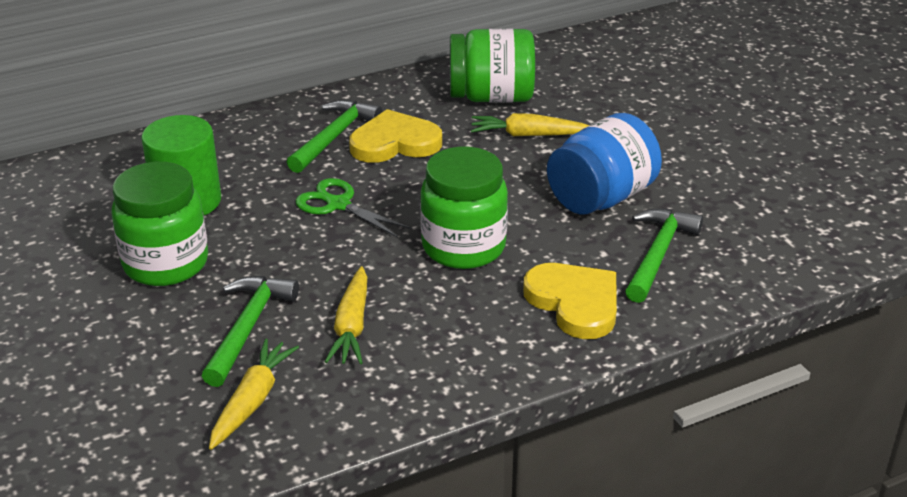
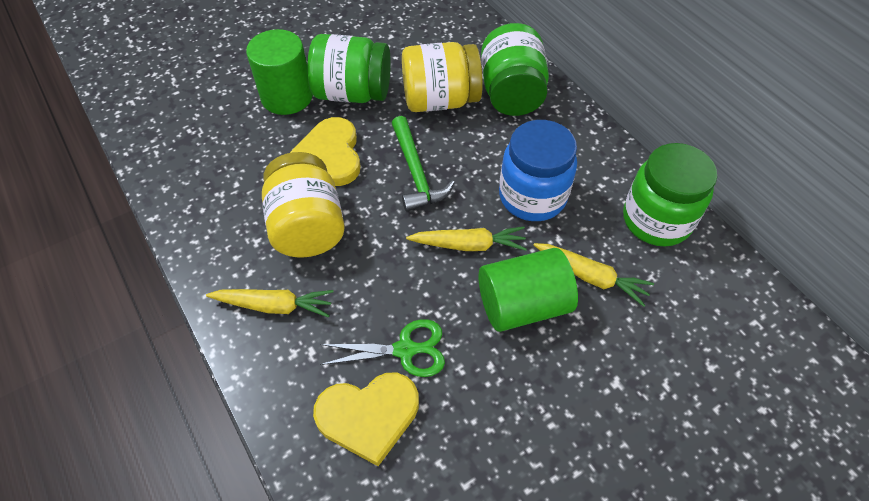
green cylinder: 1 -> 2
green hammer: 3 -> 1
yellow jar: 0 -> 2

